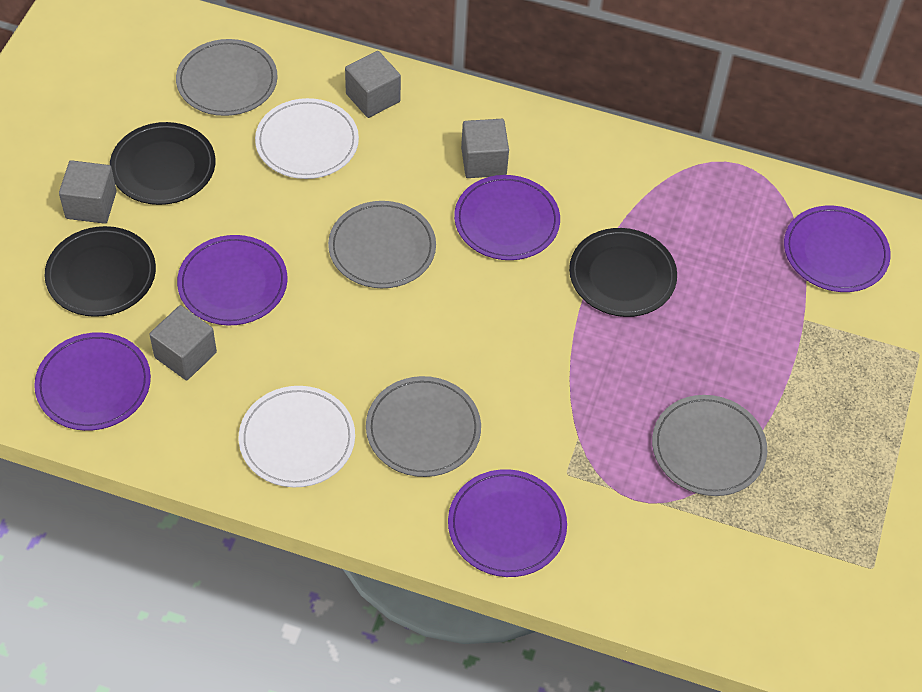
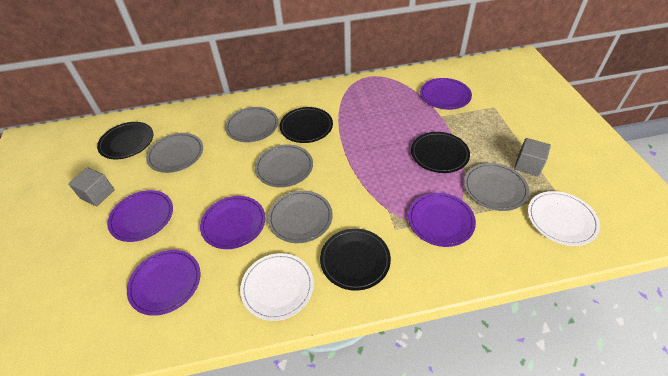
black plate: 3 -> 4
grey cube: 4 -> 2
grey plate: 4 -> 5

